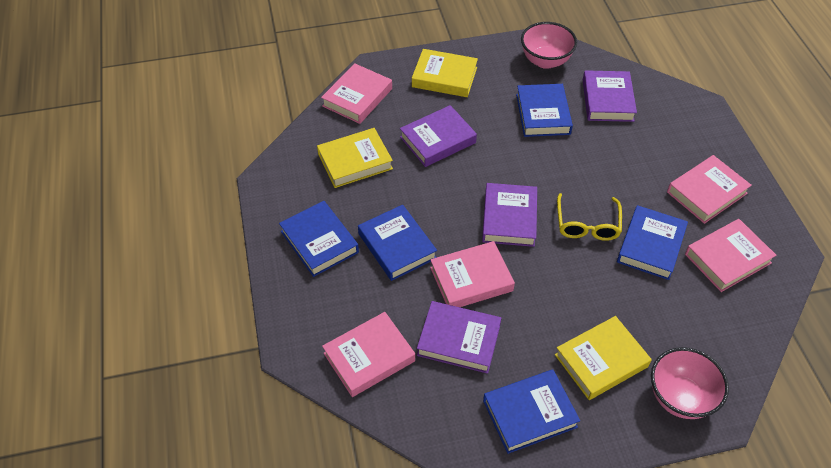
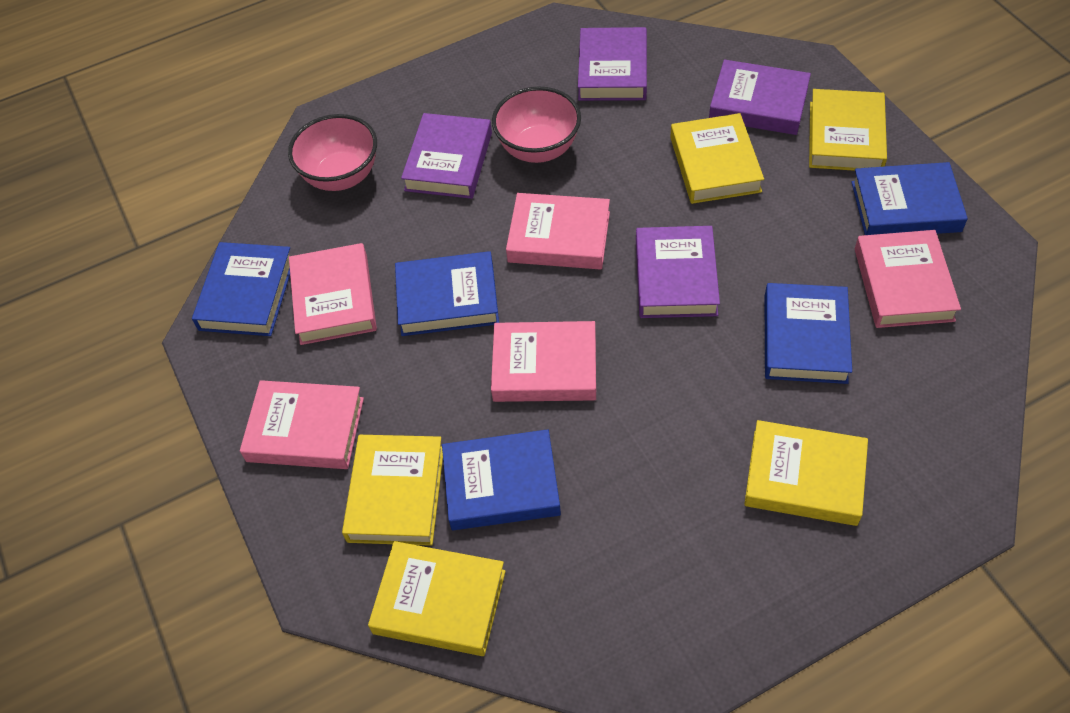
yellow book: 3 -> 5
yellow glasses: 1 -> 0

